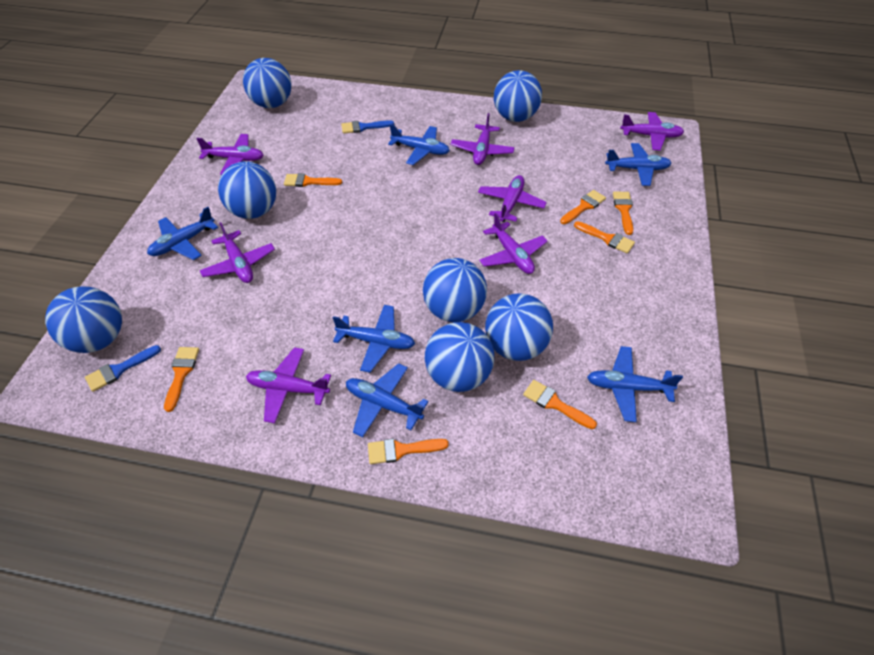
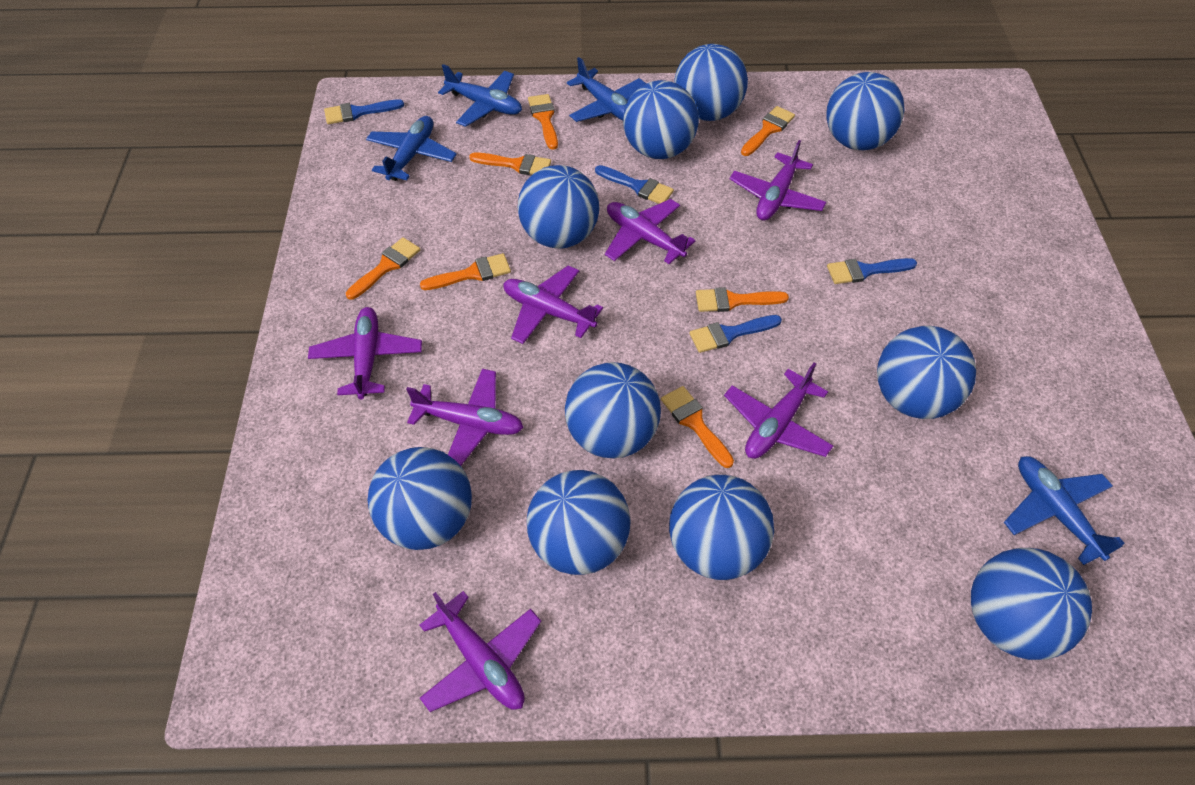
blue ball: 7 -> 10
blue brush: 2 -> 4
blue plane: 6 -> 4

